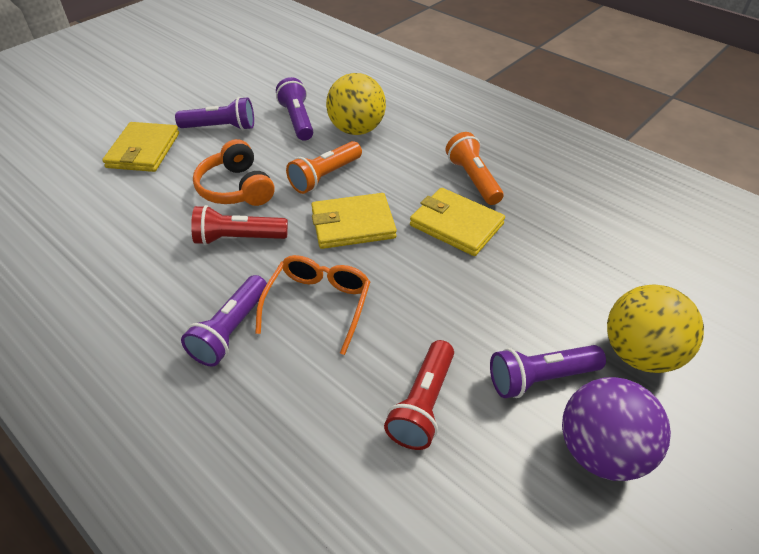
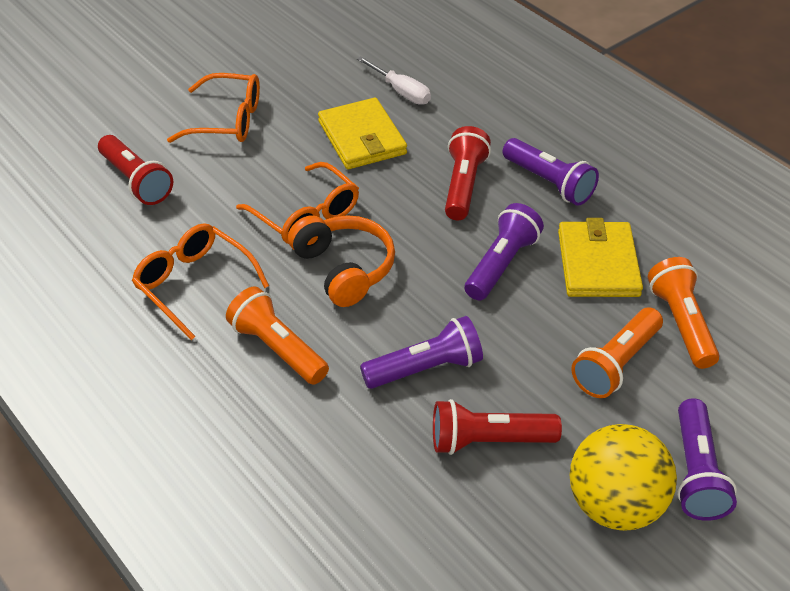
orange flashlight: 2 -> 3
orange glasses: 1 -> 3
purple ball: 1 -> 0
red flashlight: 2 -> 3
white screwdriver: 0 -> 1
yellow ball: 2 -> 1
yellow wallet: 3 -> 2

